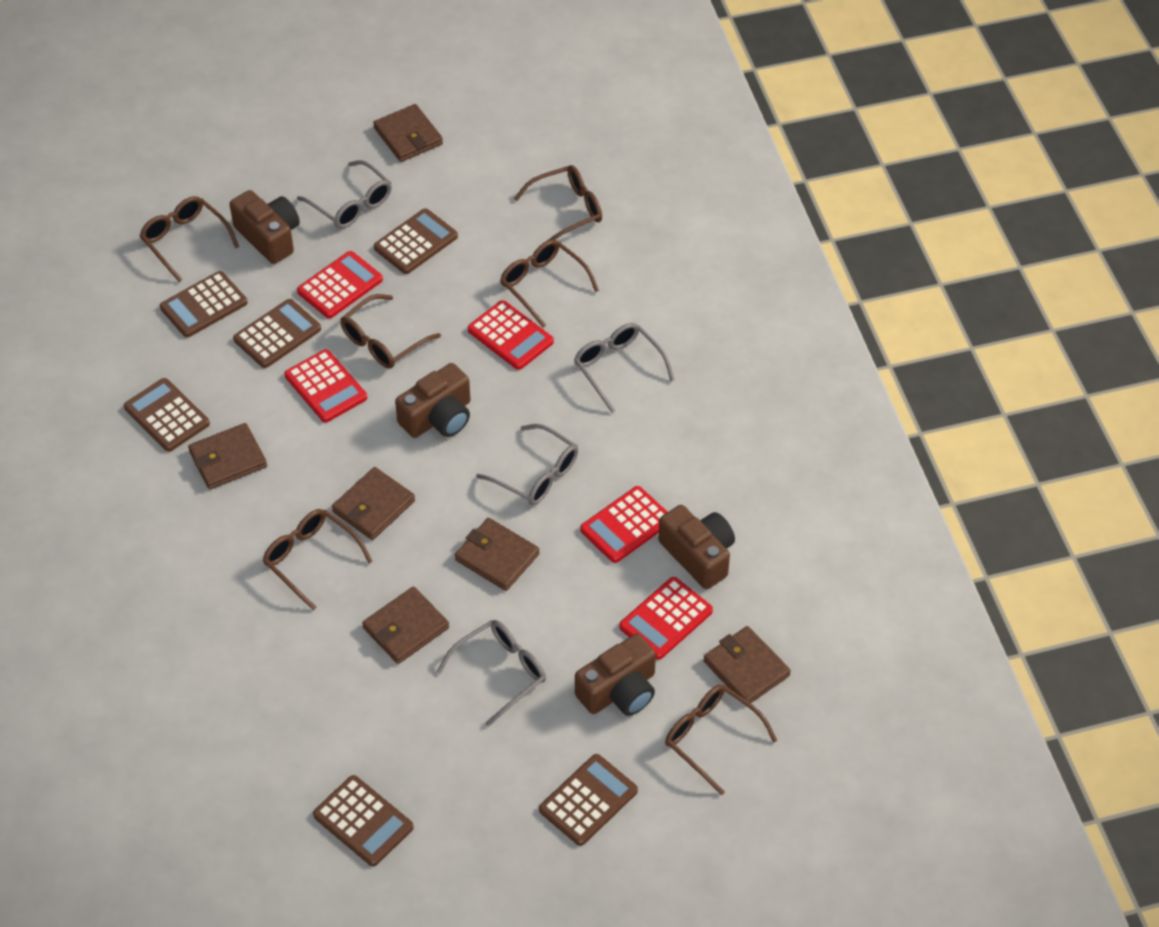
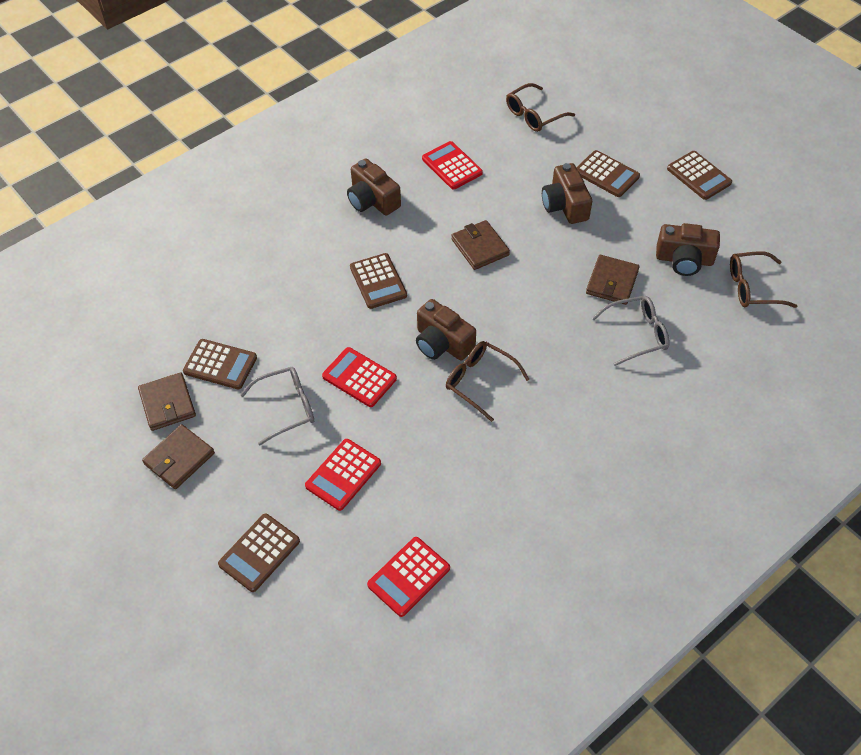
brown calculator: 6 -> 5
brown glasses: 6 -> 3
brown wallet: 6 -> 4
grey glasses: 4 -> 2
red calculator: 5 -> 4

